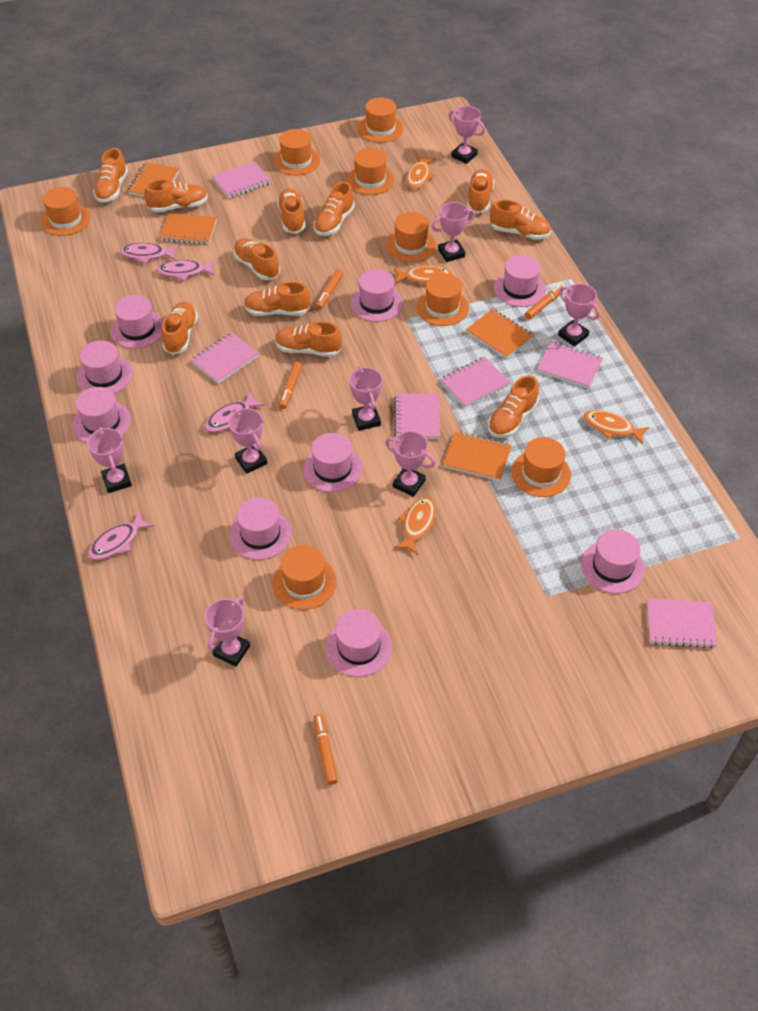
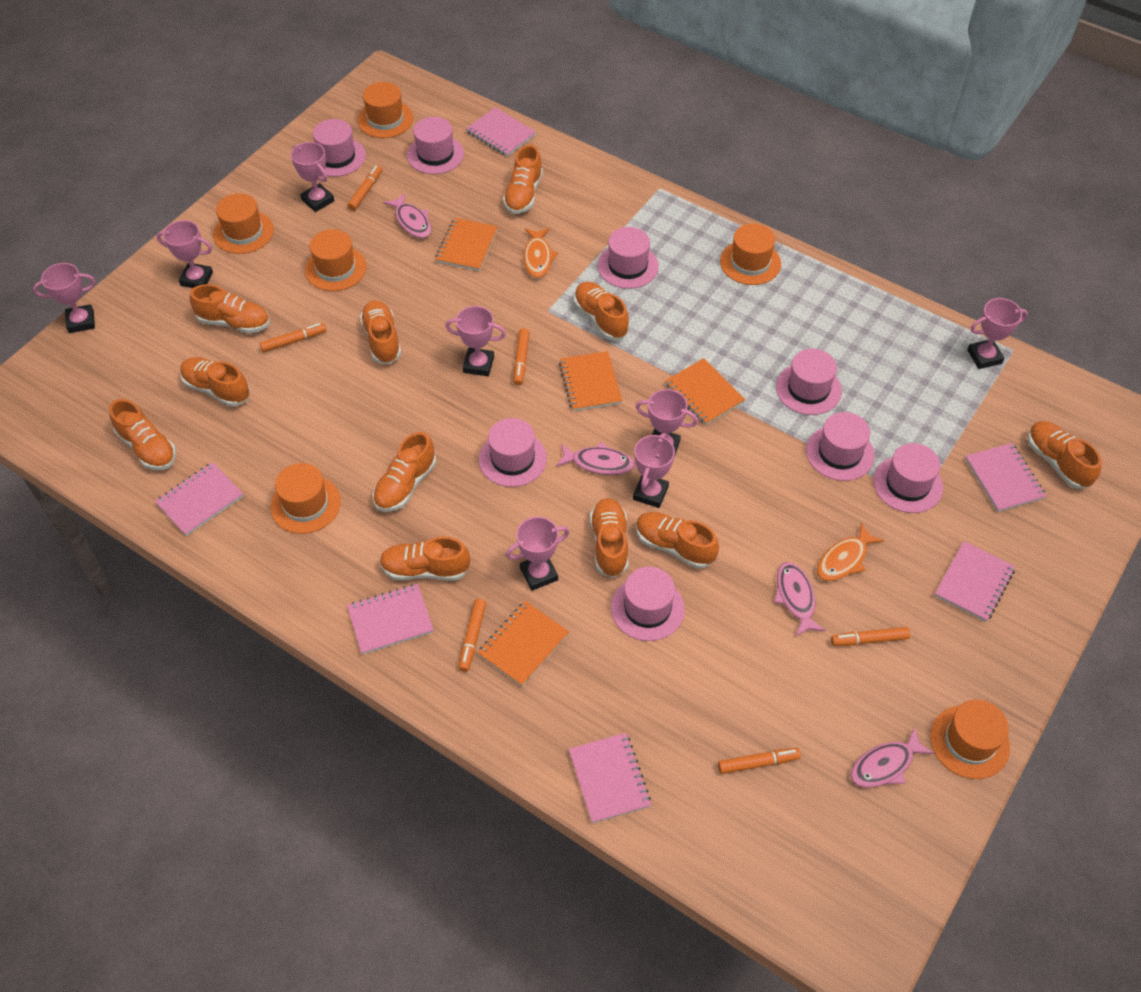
orange fish: 4 -> 2
orange hat: 8 -> 6
orange marker: 4 -> 6
pink hat: 9 -> 8

